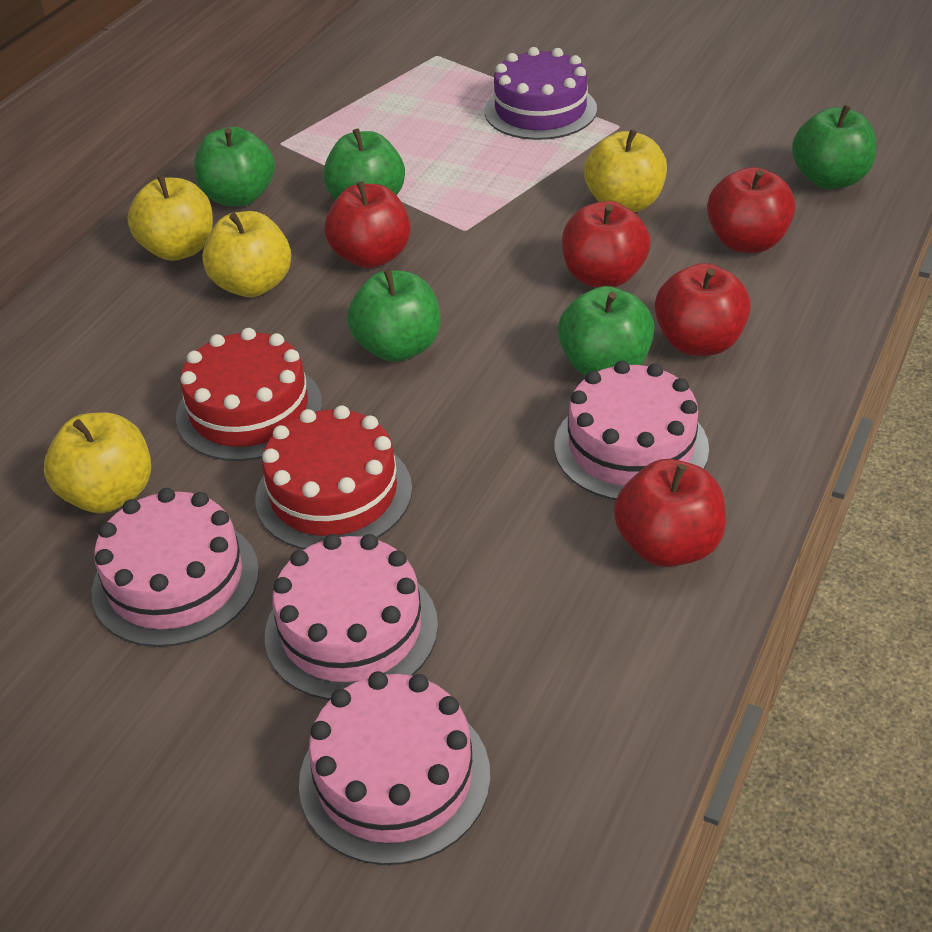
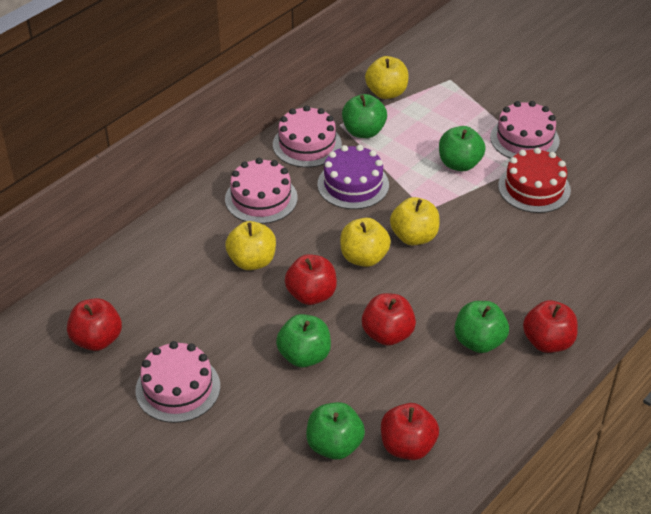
red cake: 2 -> 1

